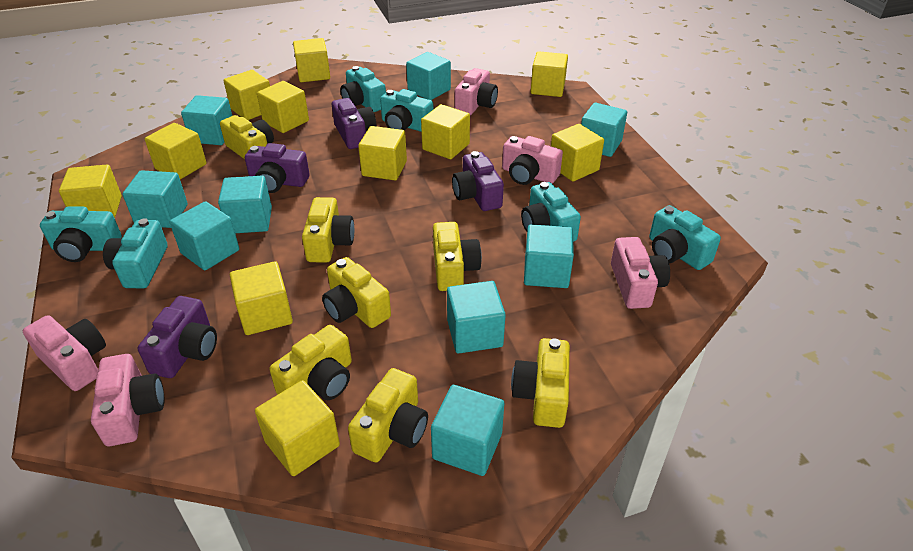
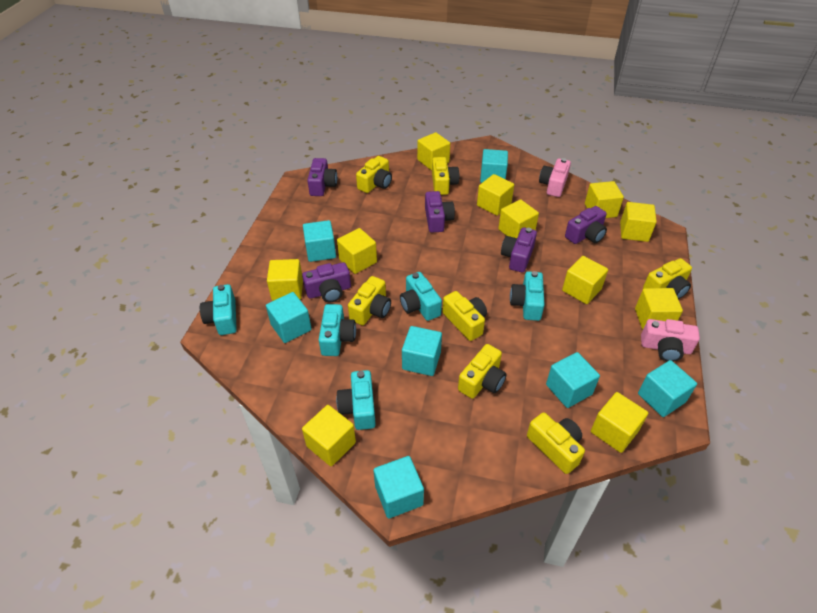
pink camera: 5 -> 2
purple camera: 4 -> 5
turquoise camera: 6 -> 5
turquoise cube: 9 -> 7

